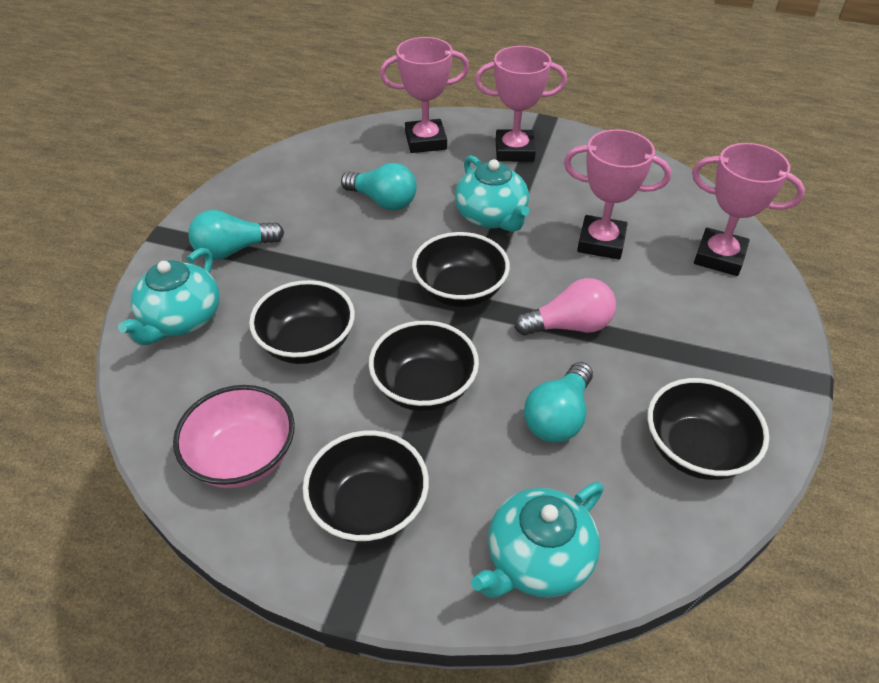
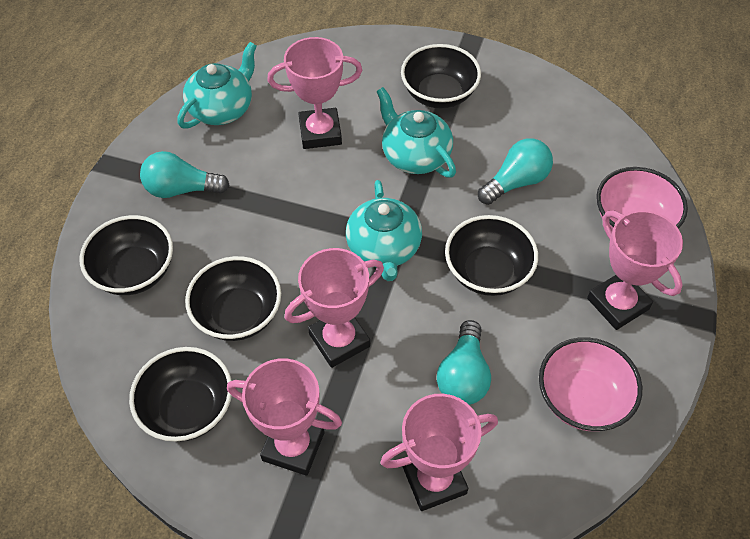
pink bowl: 1 -> 2
pink light bulb: 1 -> 0
pink trophy: 4 -> 5

